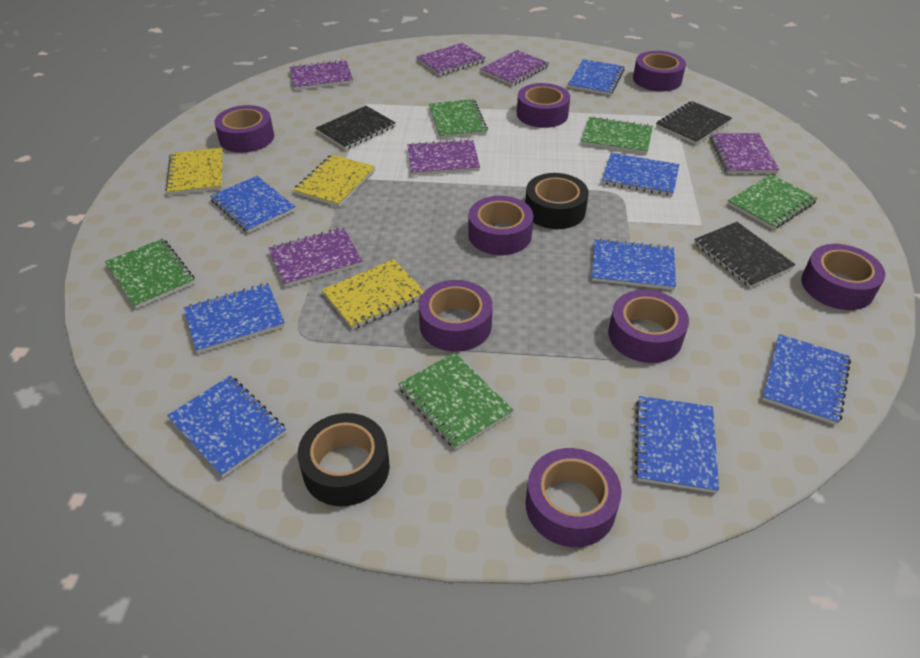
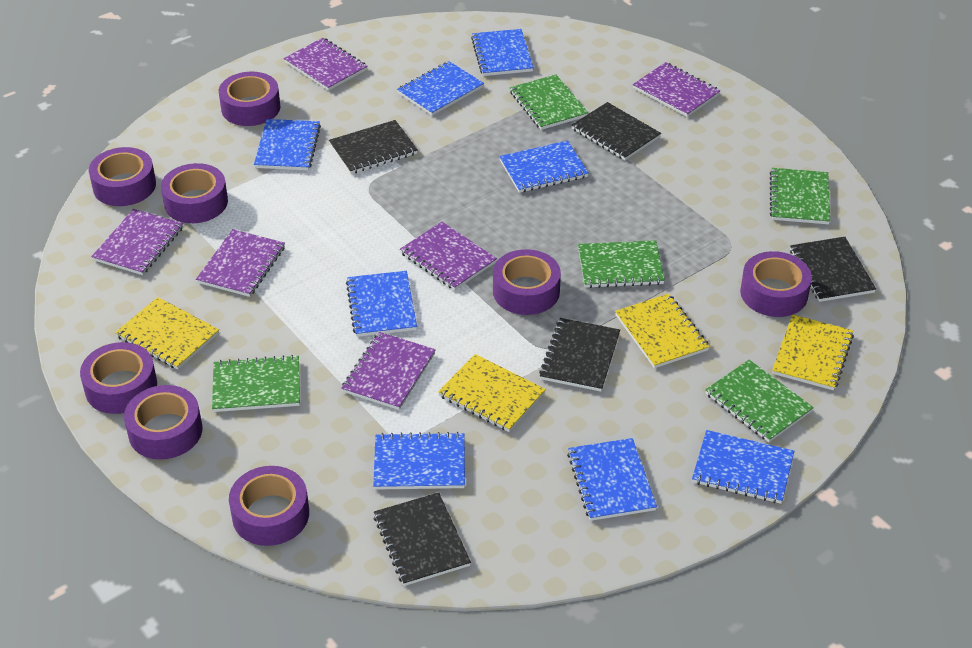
black notebook: 3 -> 5
black tape: 2 -> 0
yellow notebook: 3 -> 4

